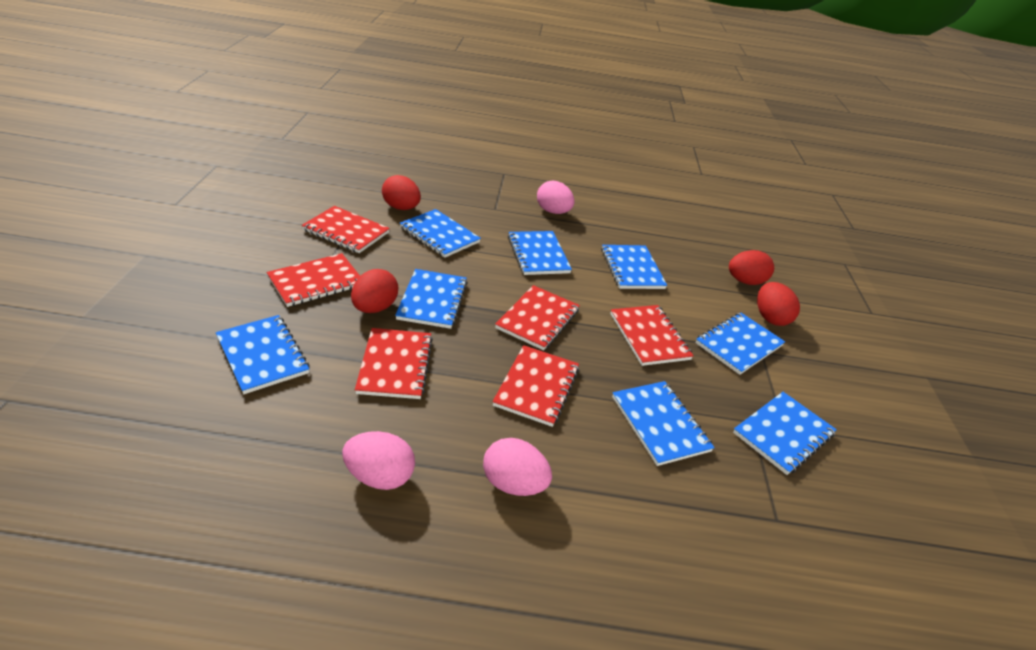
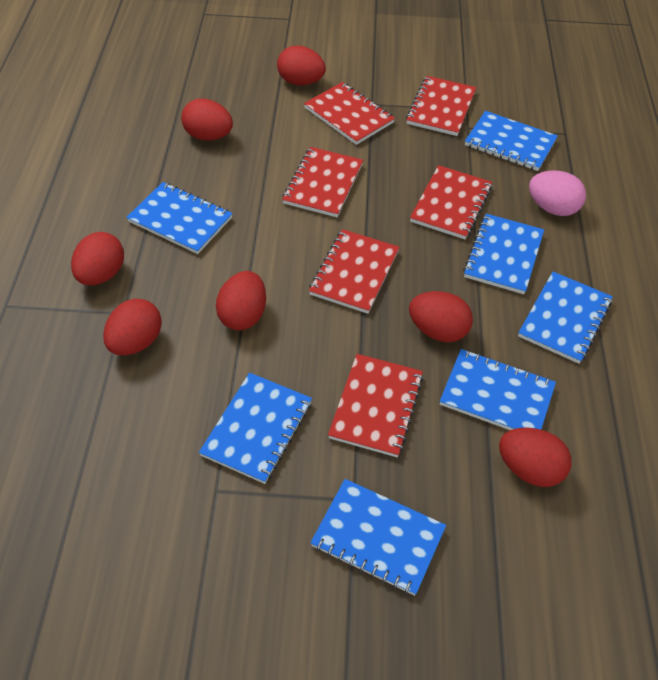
blue notebook: 8 -> 7
pink egg: 3 -> 1
red egg: 4 -> 7

